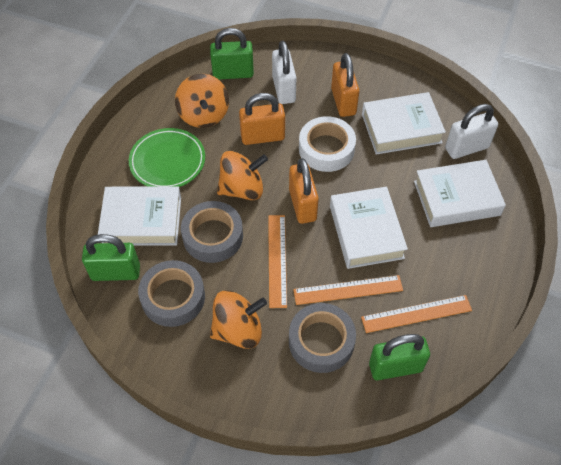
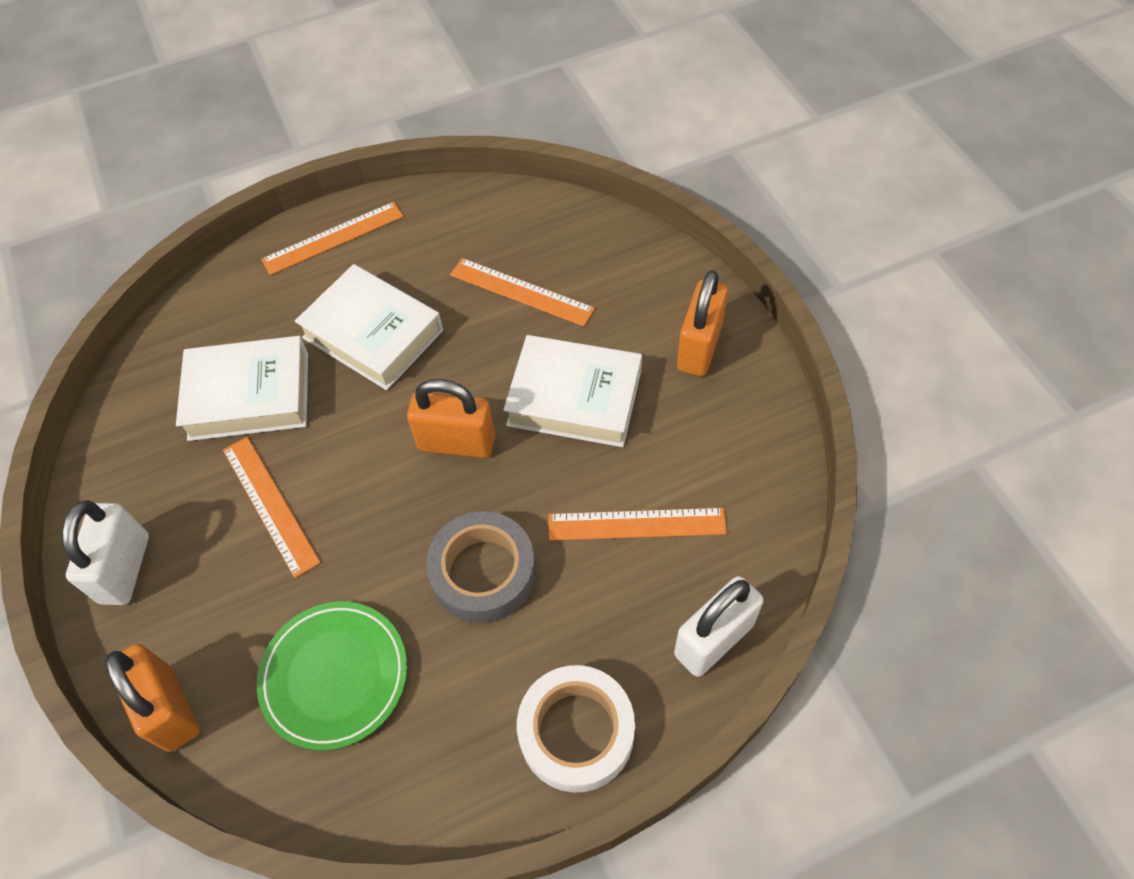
green padlock: 3 -> 0
grey tape: 3 -> 1
orange ruler: 3 -> 4
orange spinning top: 3 -> 0
white book: 4 -> 3

